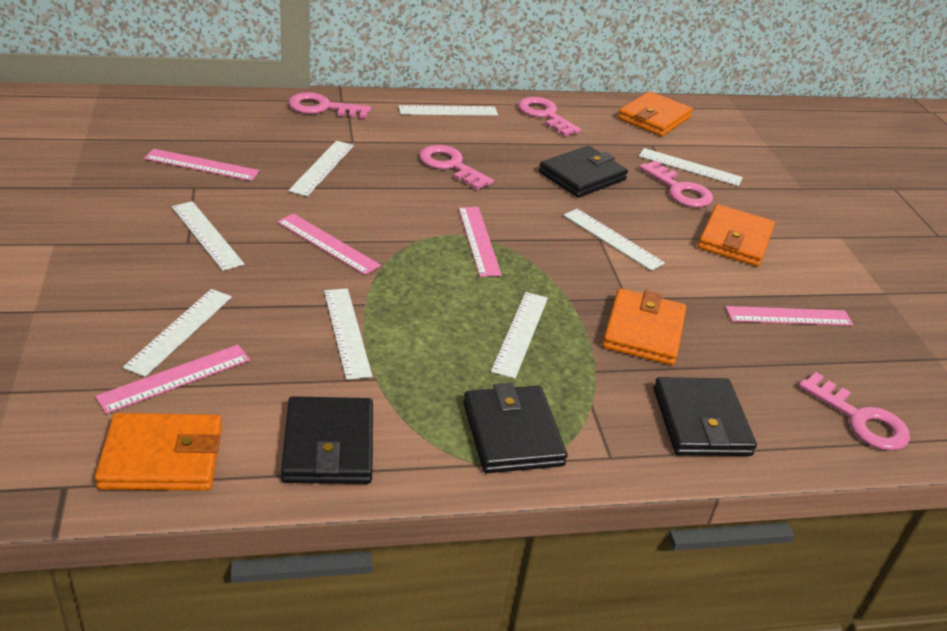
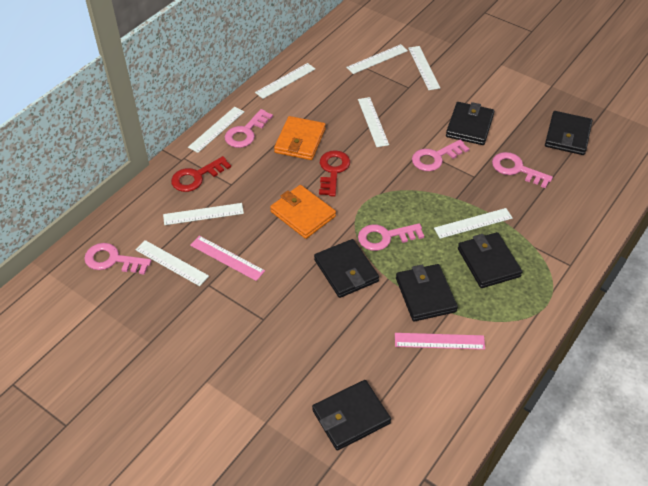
black wallet: 4 -> 6
orange wallet: 4 -> 2
pink ruler: 5 -> 2
red key: 0 -> 2

